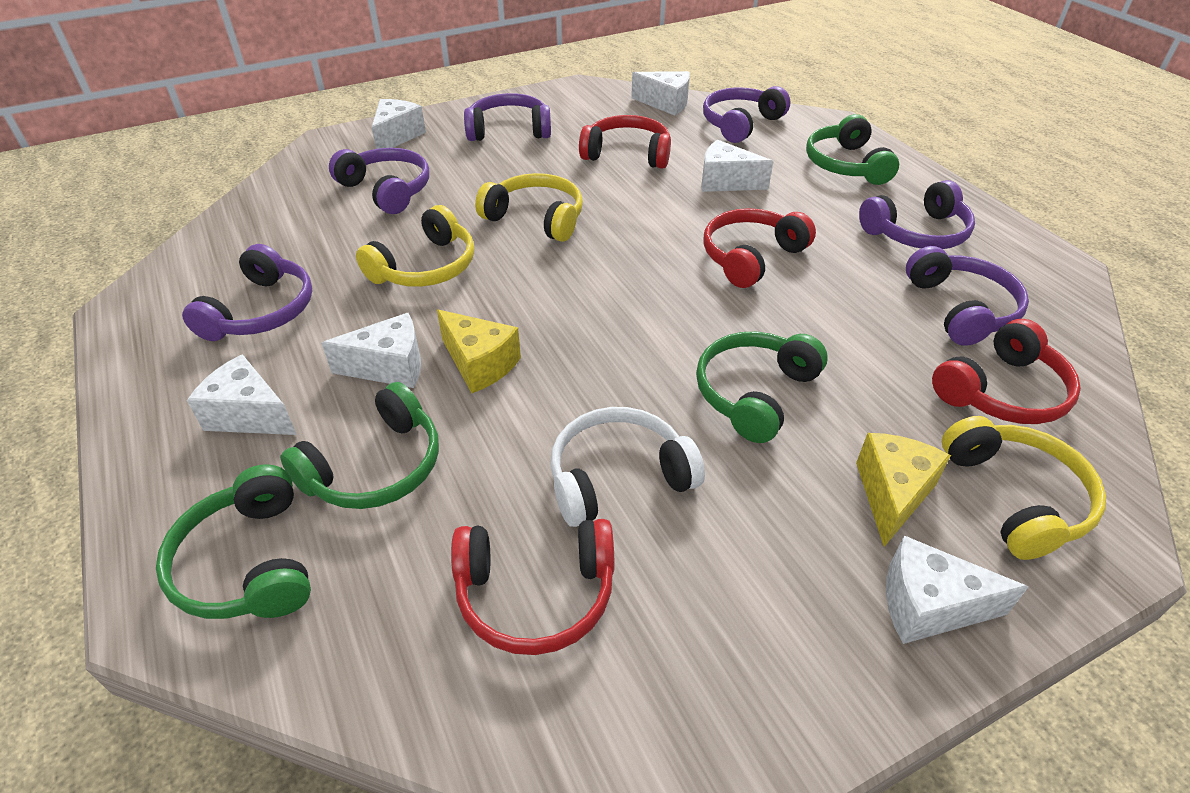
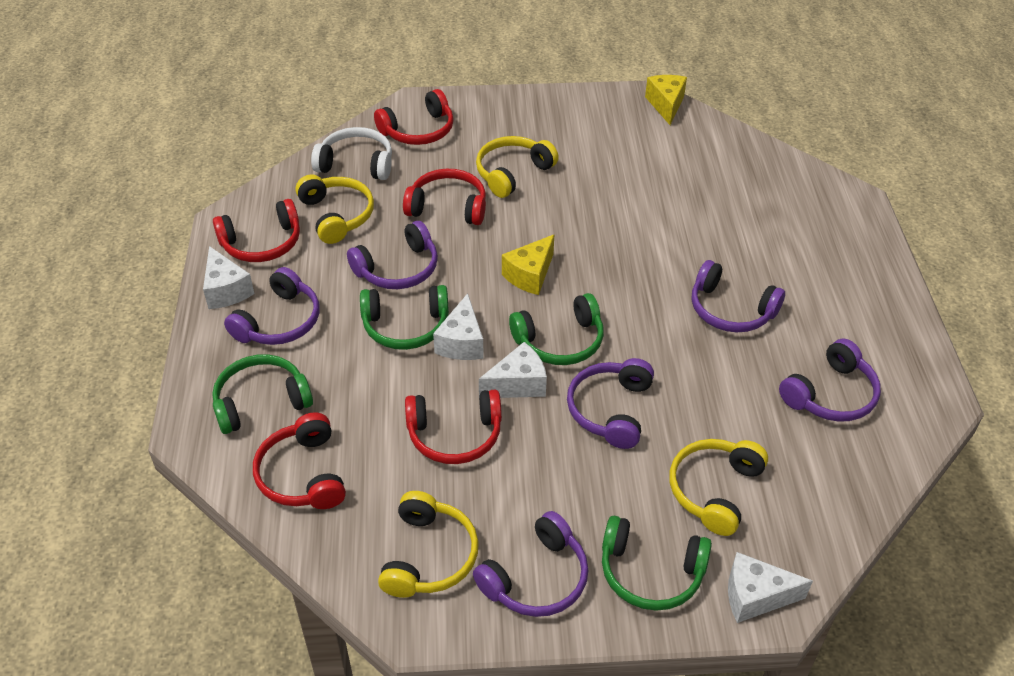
red headphones: 4 -> 5
white cheese: 6 -> 4
yellow headphones: 3 -> 4

